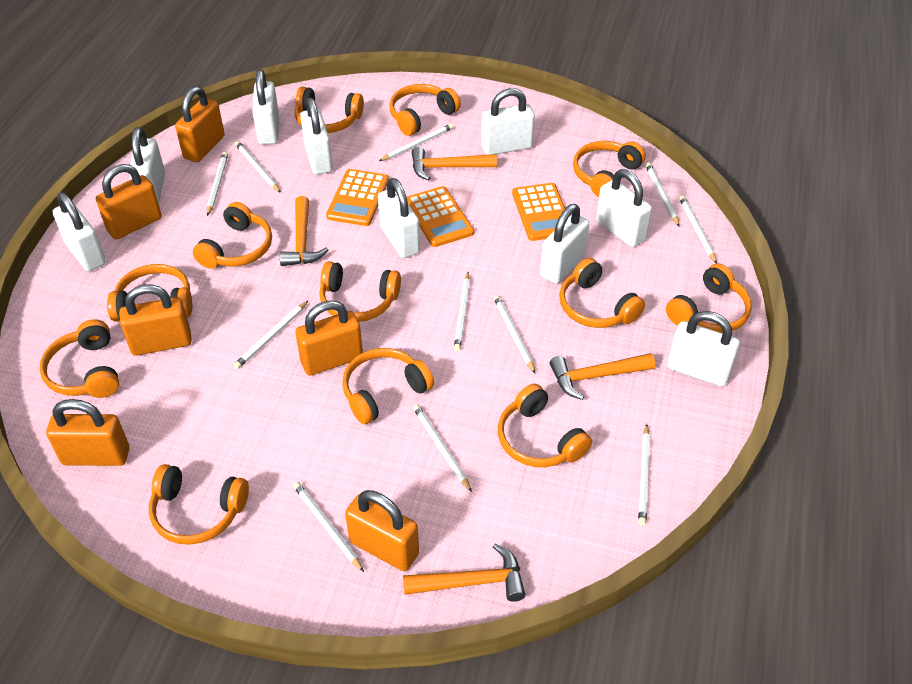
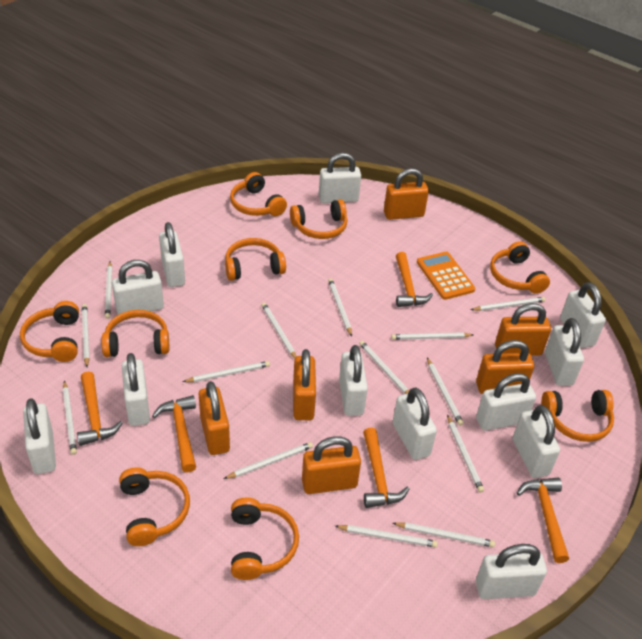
orange calculator: 3 -> 1
orange hammer: 4 -> 5
orange headphones: 12 -> 9
white padlock: 9 -> 12
white pencil: 11 -> 14

